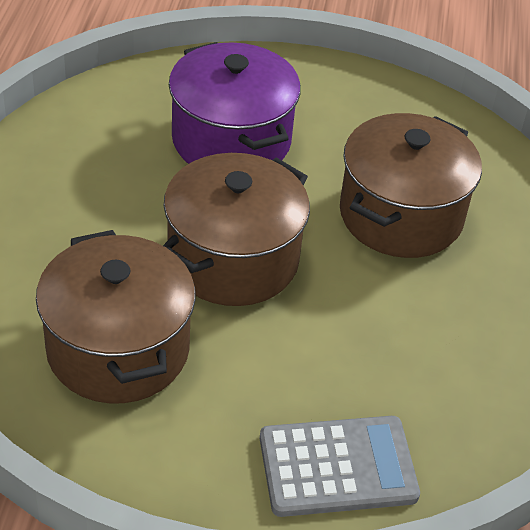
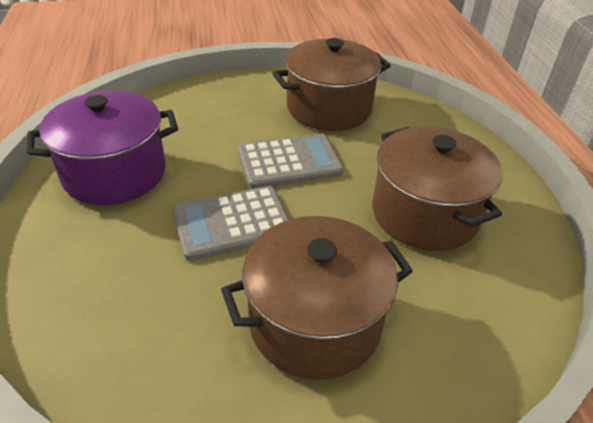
grey calculator: 1 -> 2

